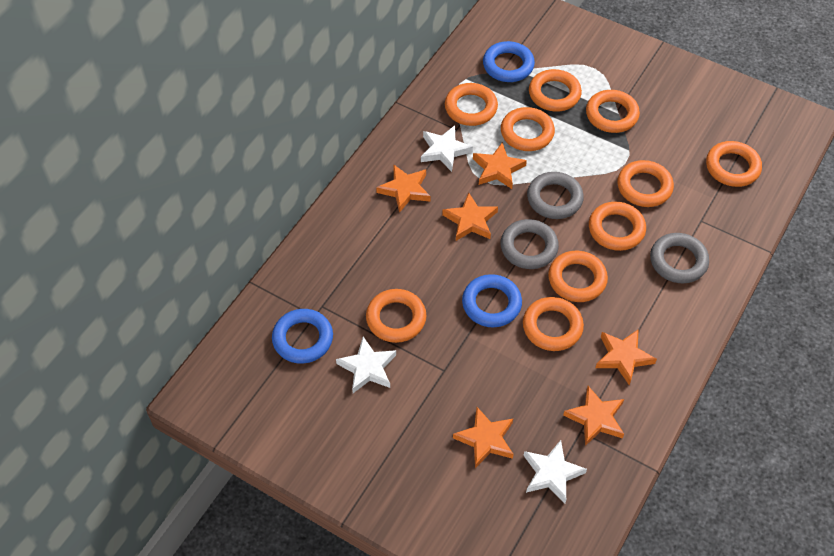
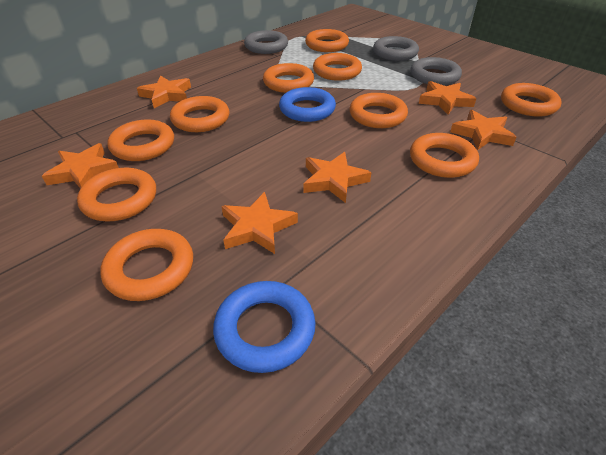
blue ring: 3 -> 2
white star: 3 -> 0

